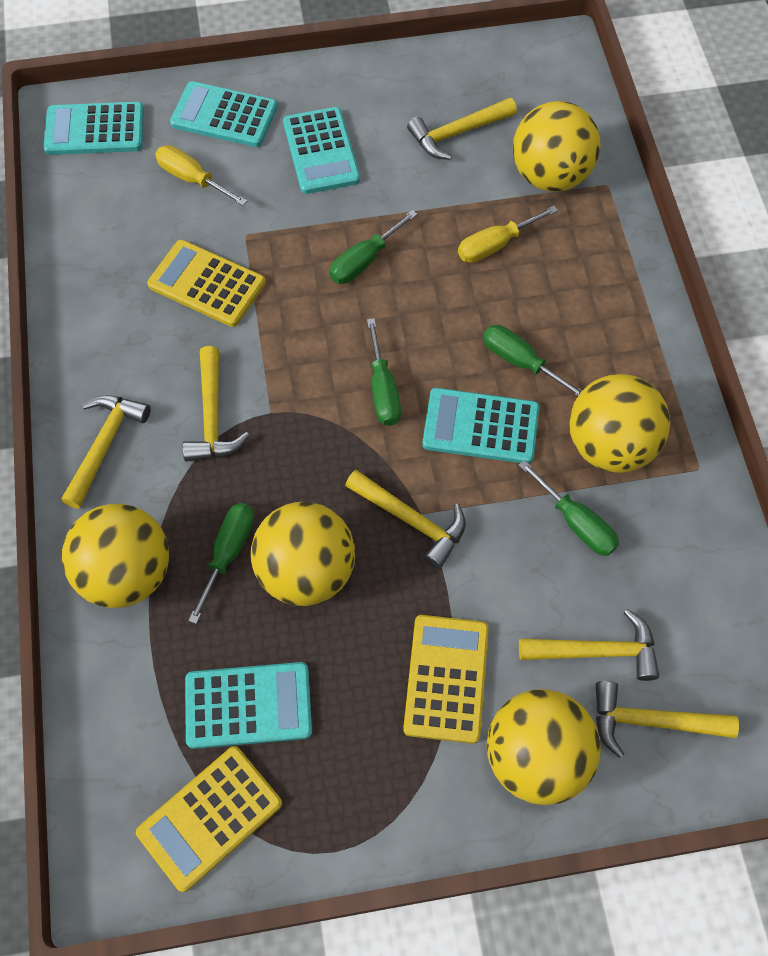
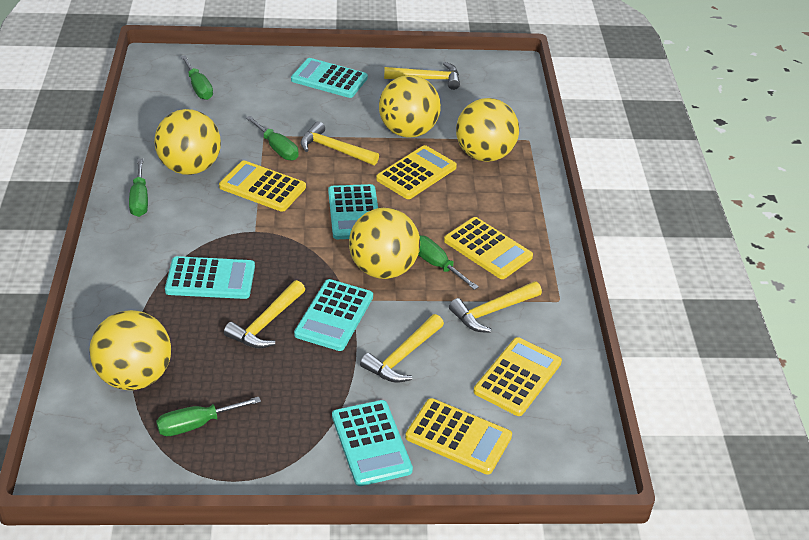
yellow calculator: 3 -> 5
yellow hammer: 6 -> 5
yellow screwdriver: 2 -> 0

